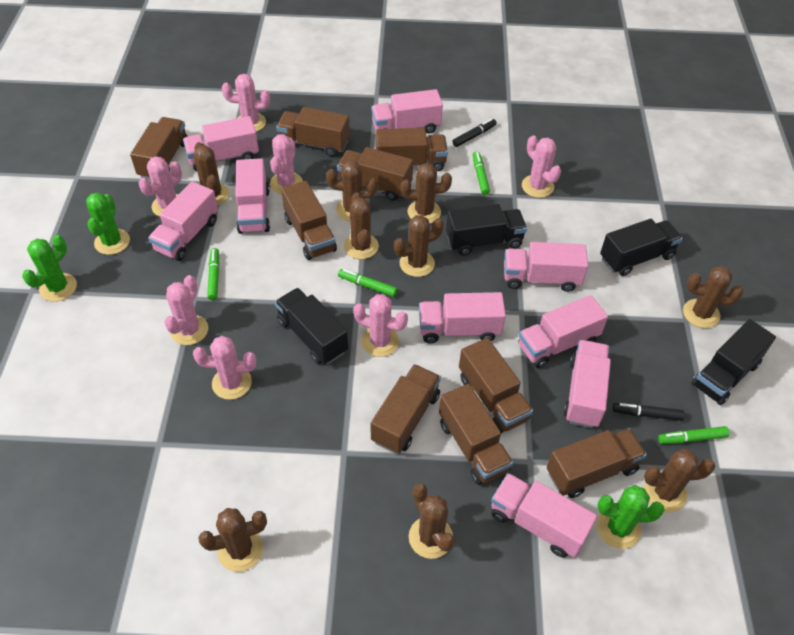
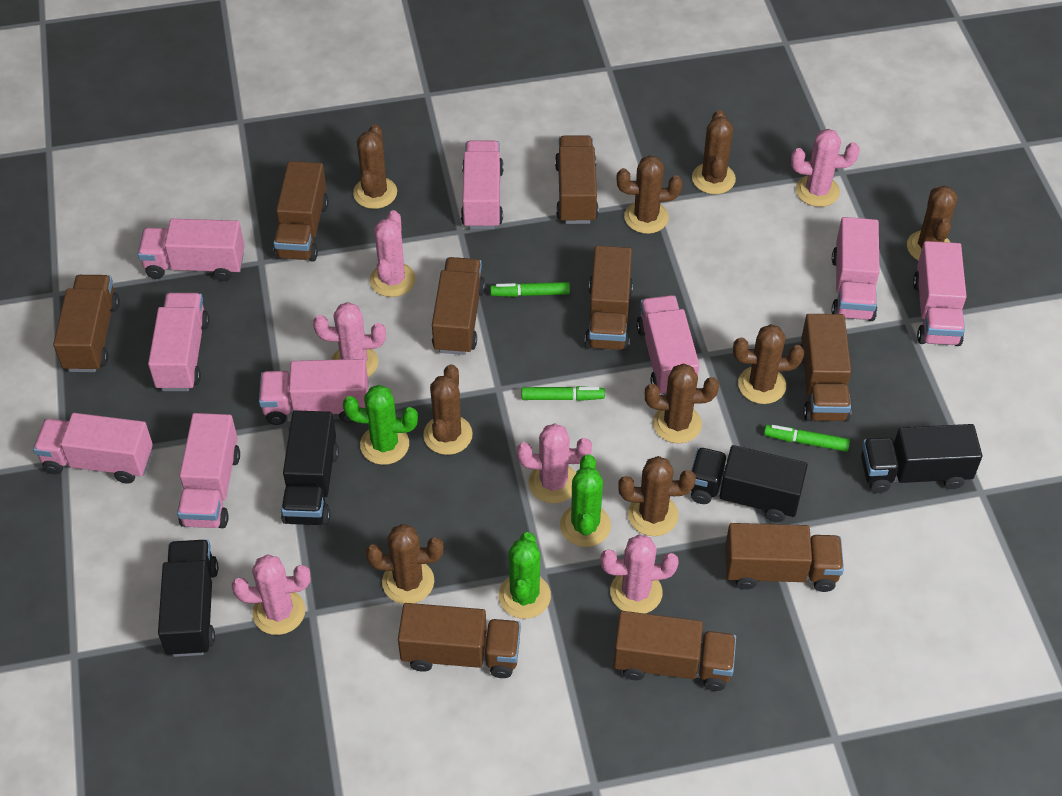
black marker: 2 -> 0
green marker: 4 -> 3
pink cactus: 7 -> 6

